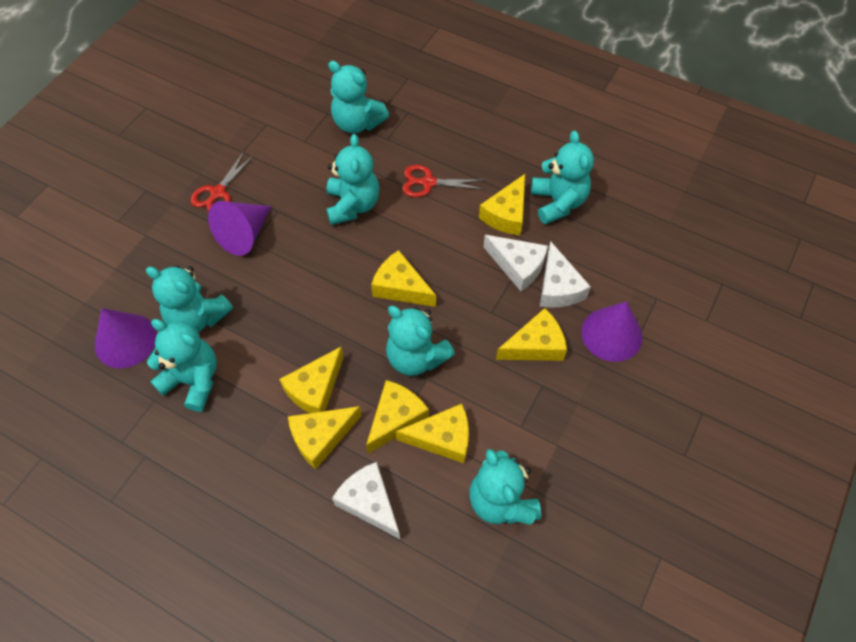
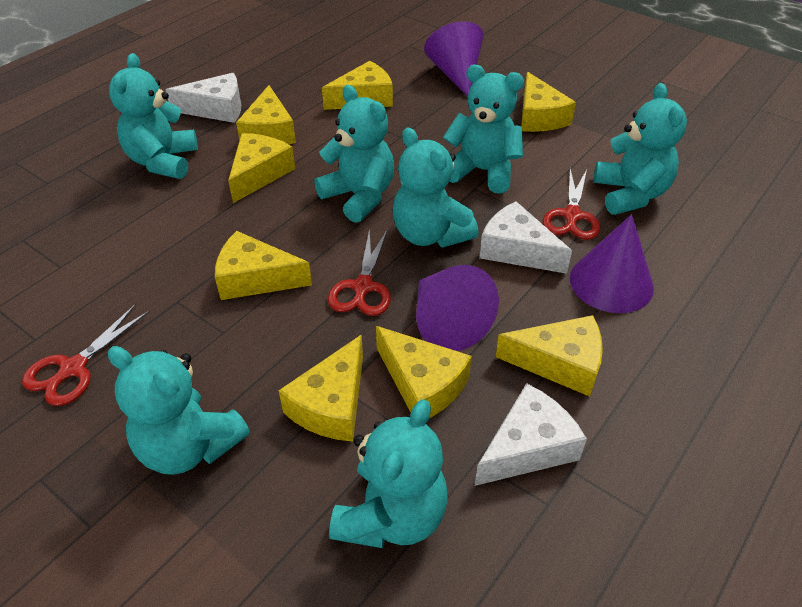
red scissors: 2 -> 3
yellow cheese: 7 -> 8

